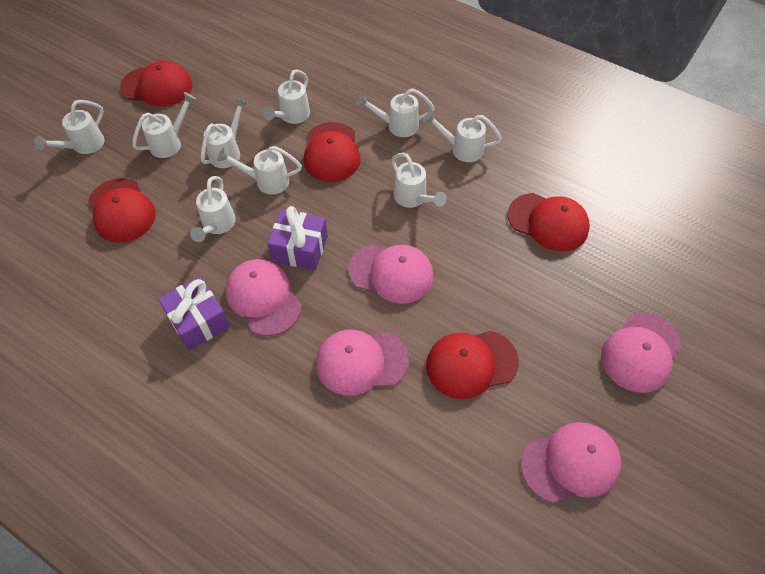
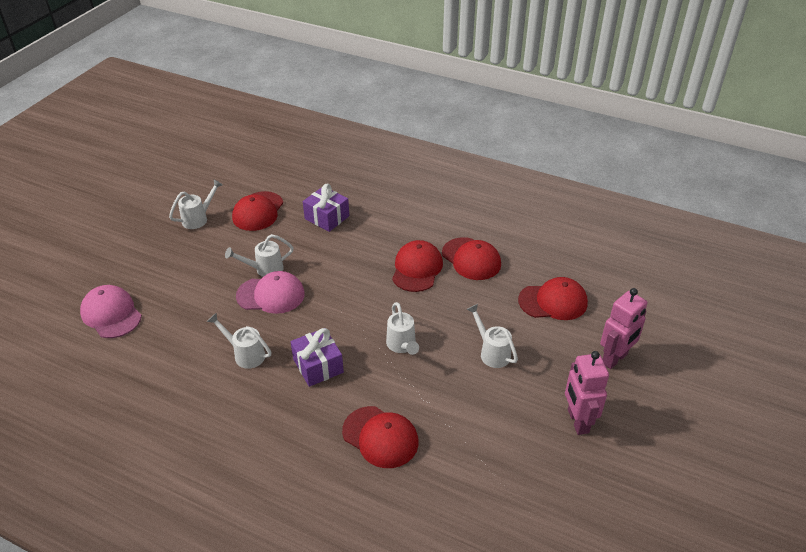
pink cap: 5 -> 2
pink robot: 0 -> 2
white watering can: 9 -> 5

